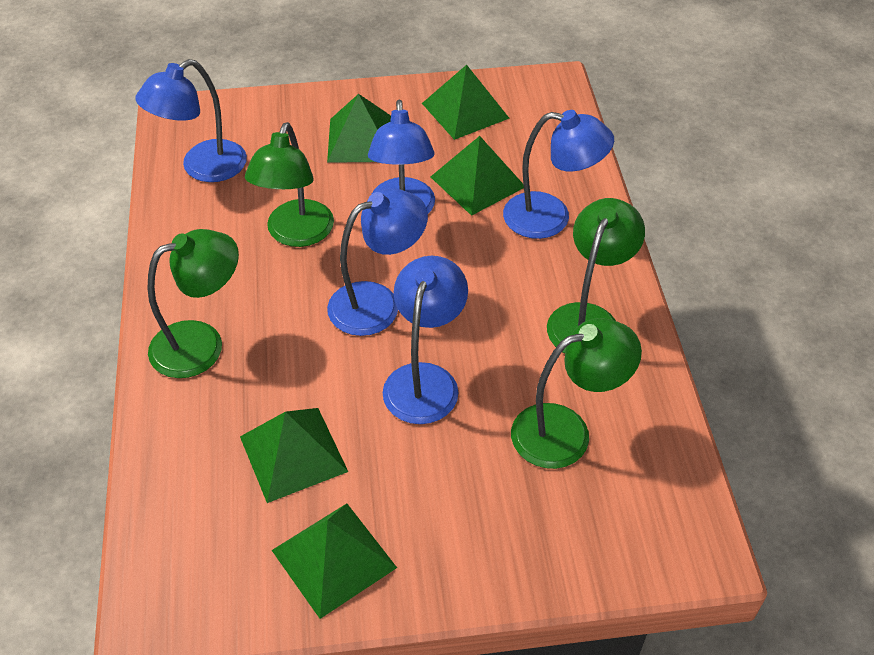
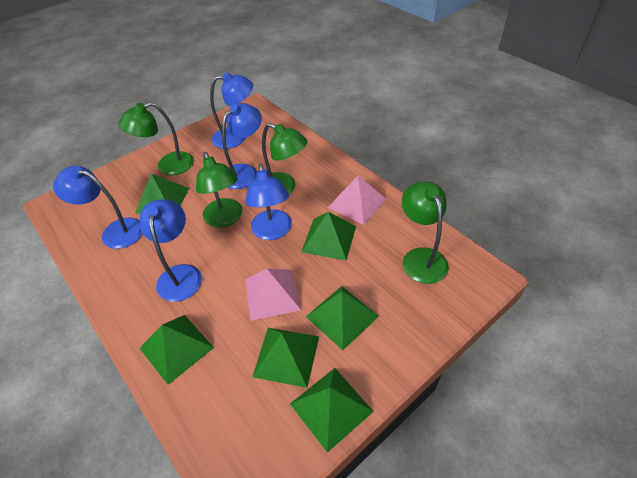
green pyramid: 5 -> 6
pink pyramid: 0 -> 2

